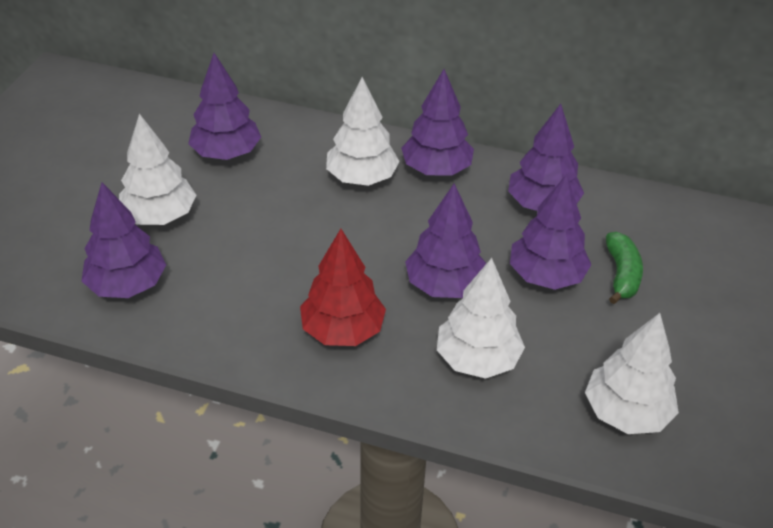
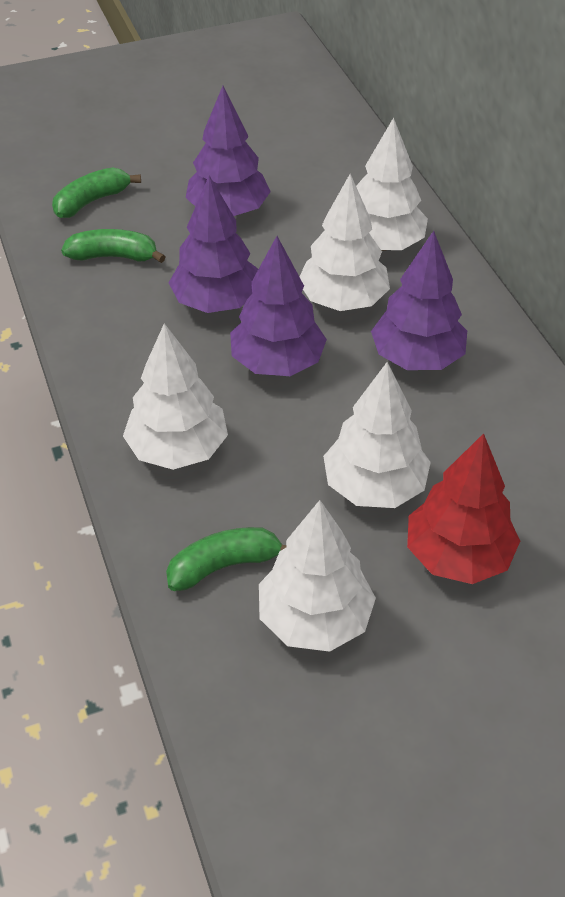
green banana: 1 -> 3
purple tree: 6 -> 4
white tree: 4 -> 5

